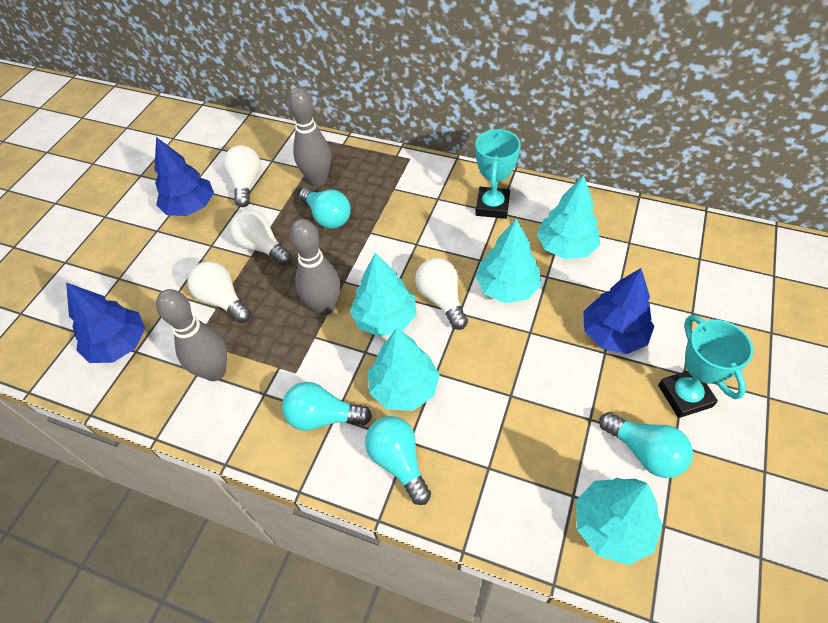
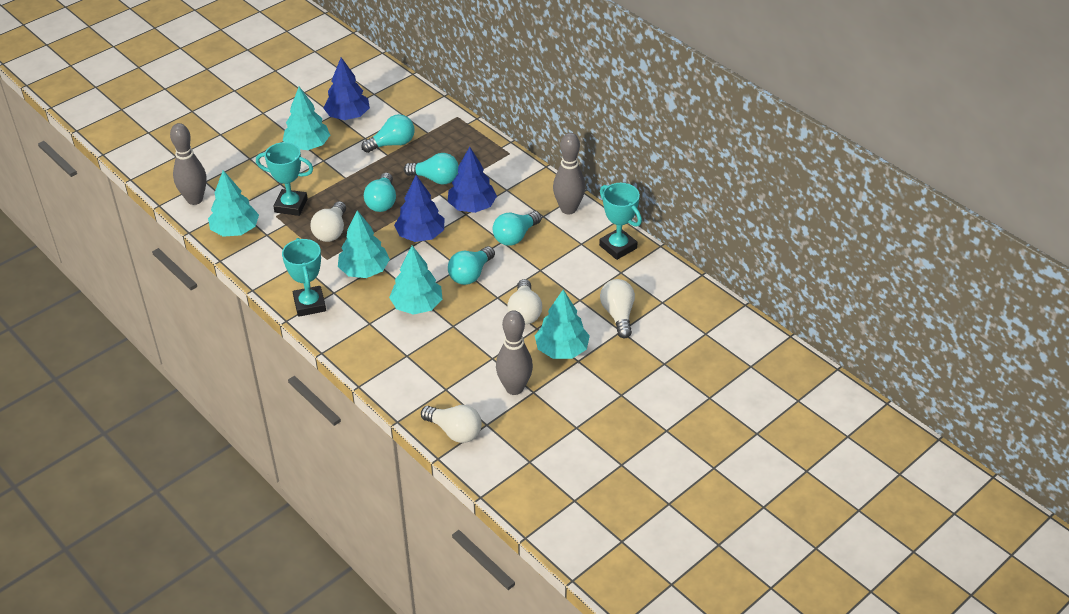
turquoise light bulb: 4 -> 5
turquoise trophy: 2 -> 3

